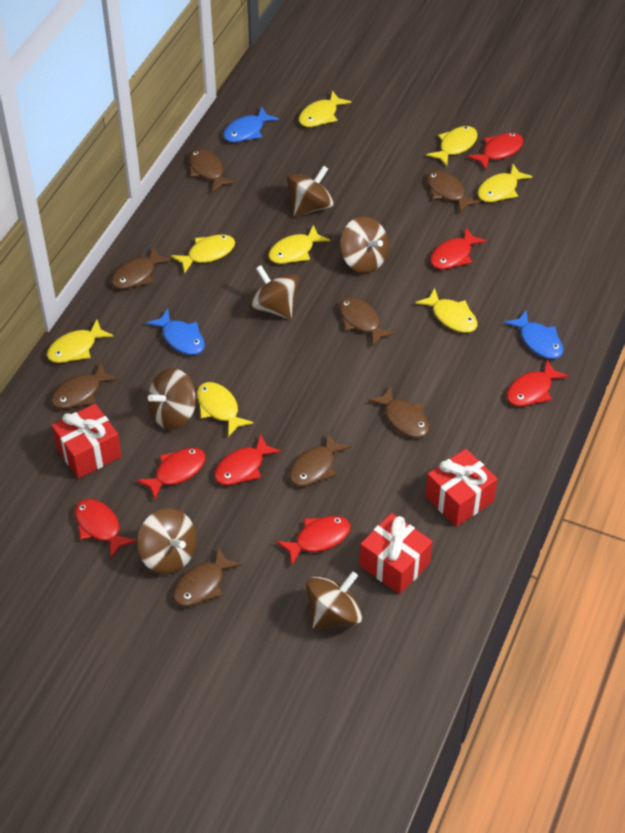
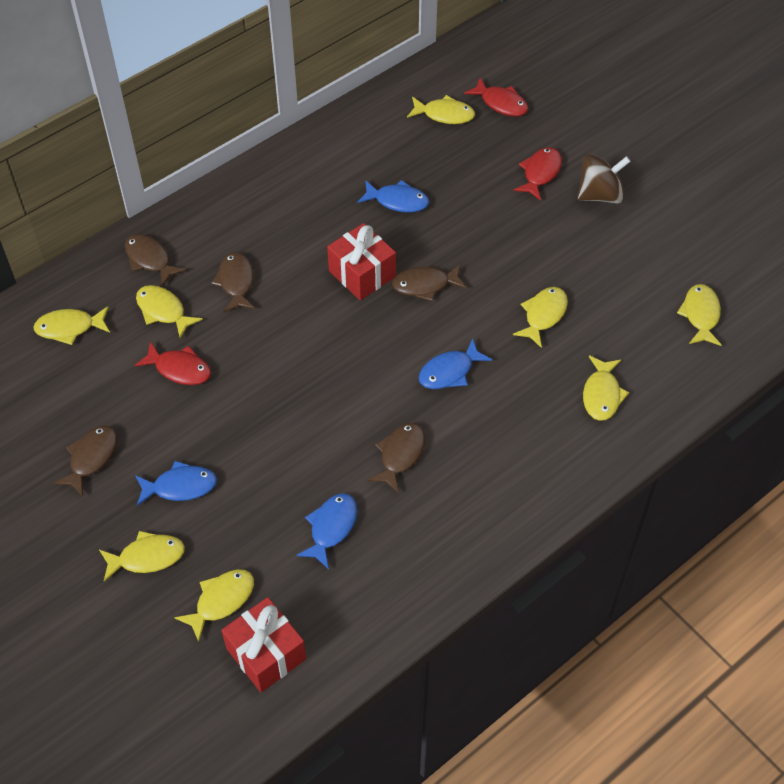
blue fish: 3 -> 4
brown fish: 8 -> 5
brown spinning top: 6 -> 1
red fish: 7 -> 3
red gift: 3 -> 2

